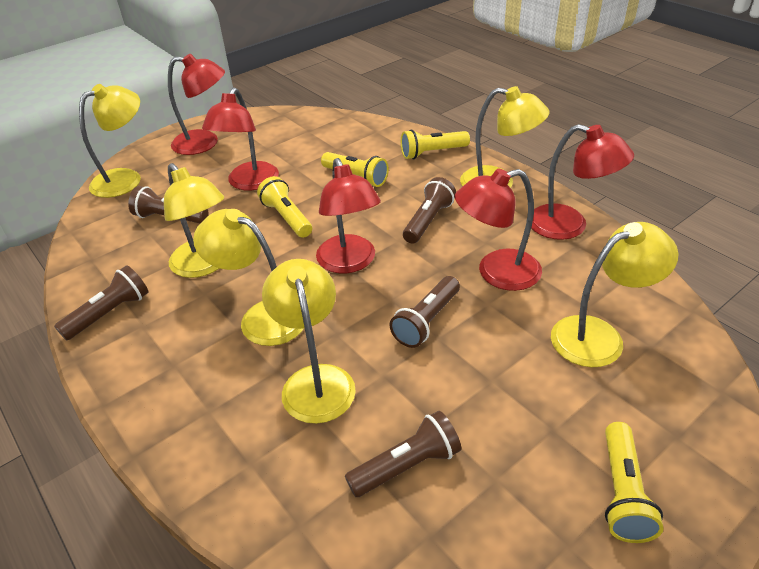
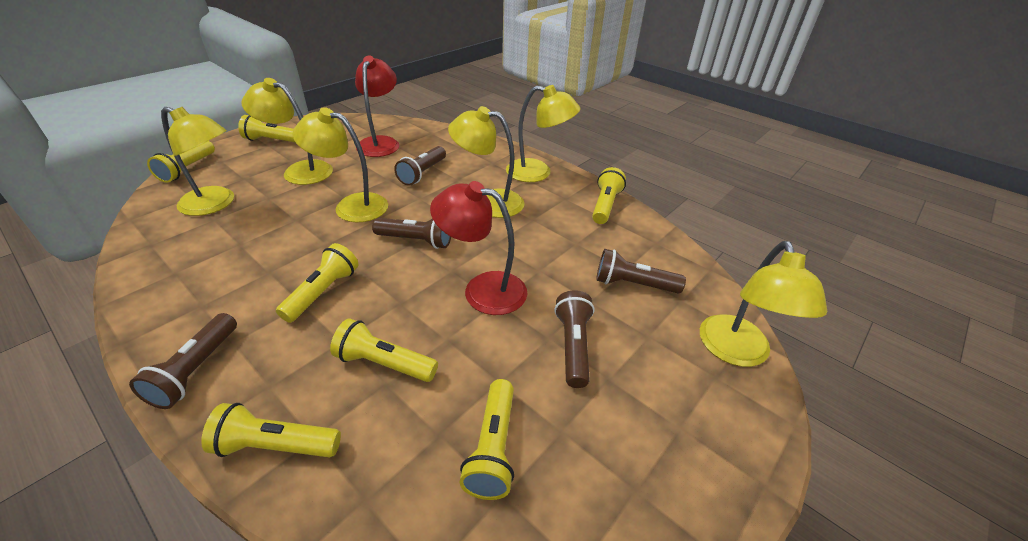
red lamp: 5 -> 2
yellow flashlight: 4 -> 7

